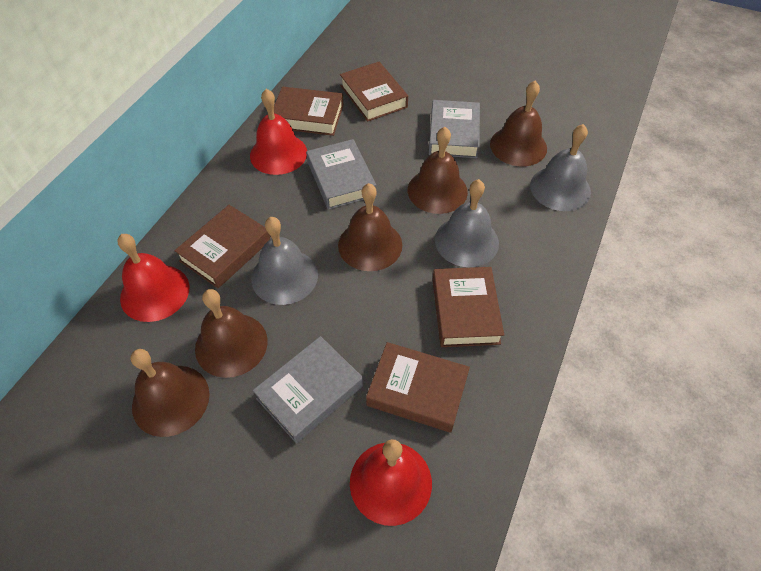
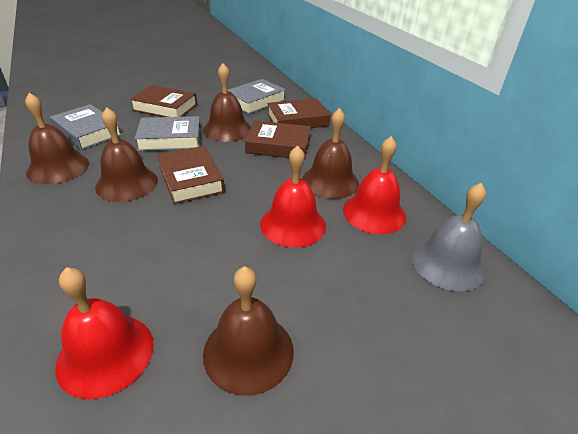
brown book: 5 -> 4
grey bell: 3 -> 1

